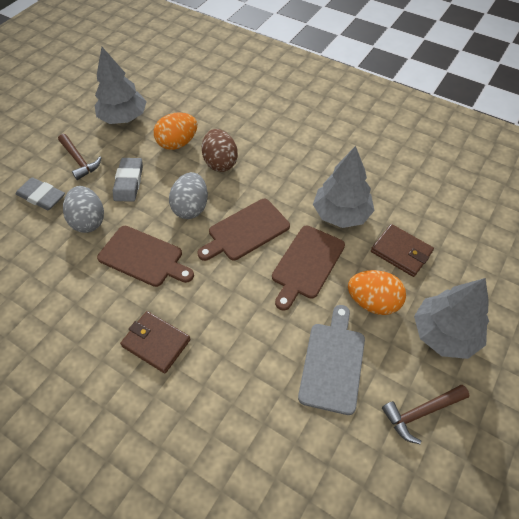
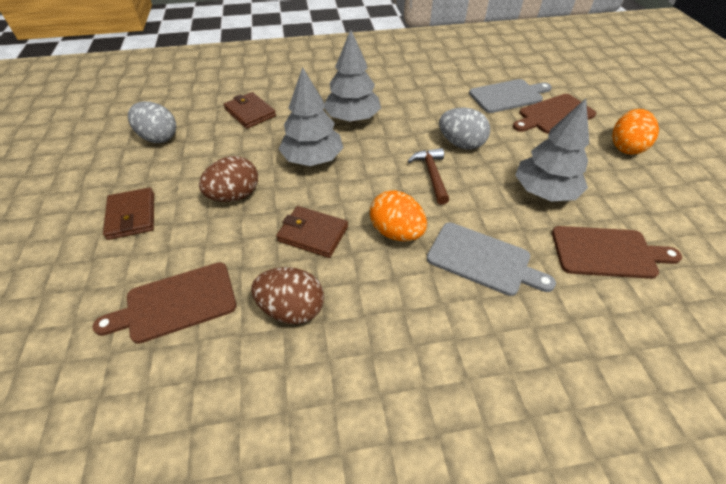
brown egg: 1 -> 2
brown hammer: 2 -> 1
brown wallet: 2 -> 3
grey cutting board: 1 -> 2
grey eraser: 2 -> 0

